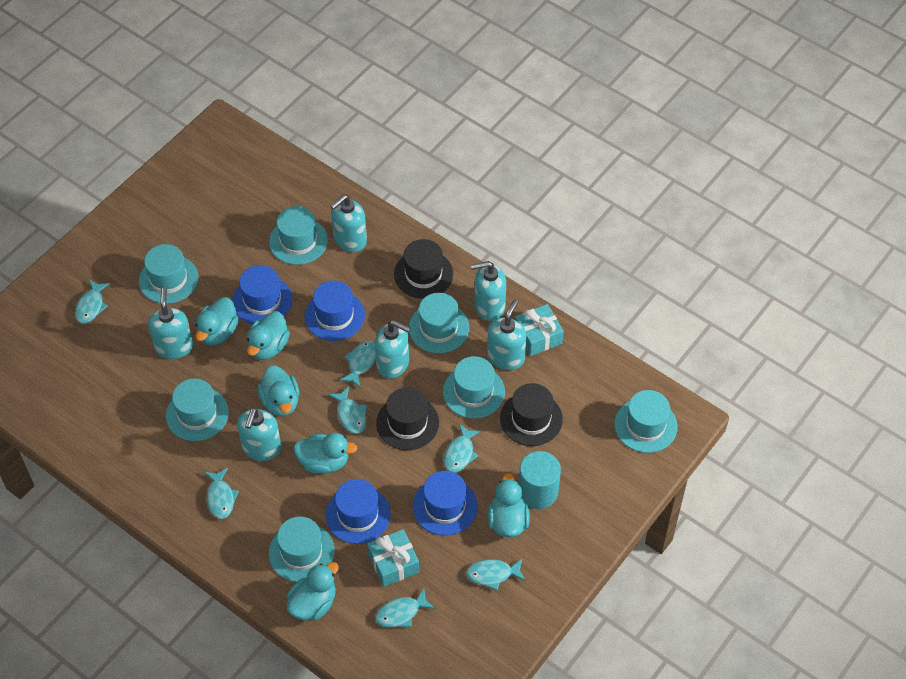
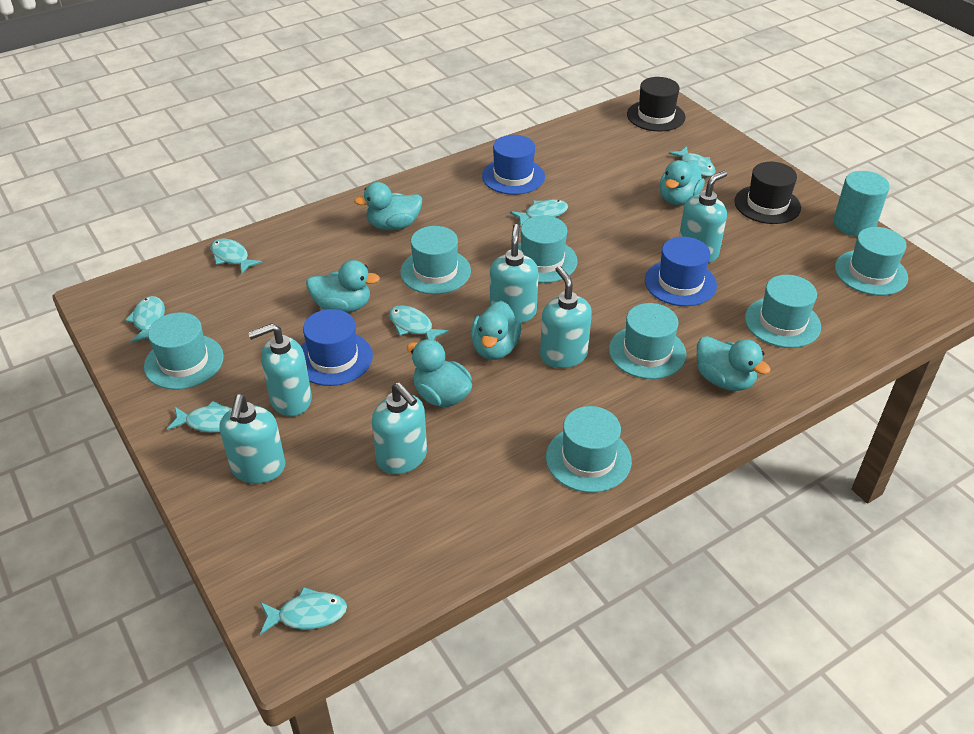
black hat: 3 -> 2
blue hat: 4 -> 3
turquoise gift: 2 -> 0

